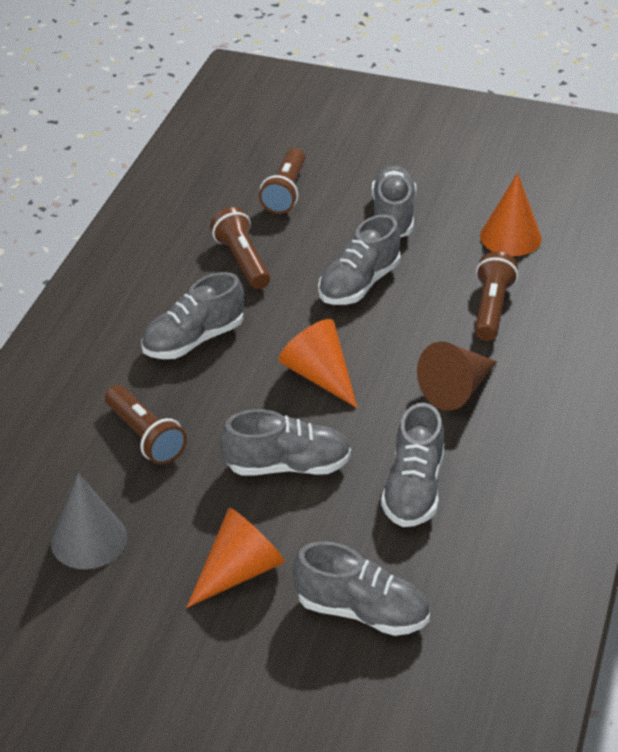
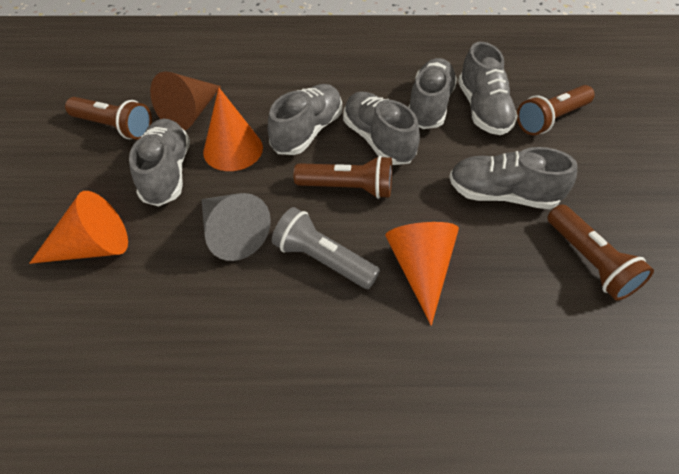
grey flashlight: 0 -> 1

